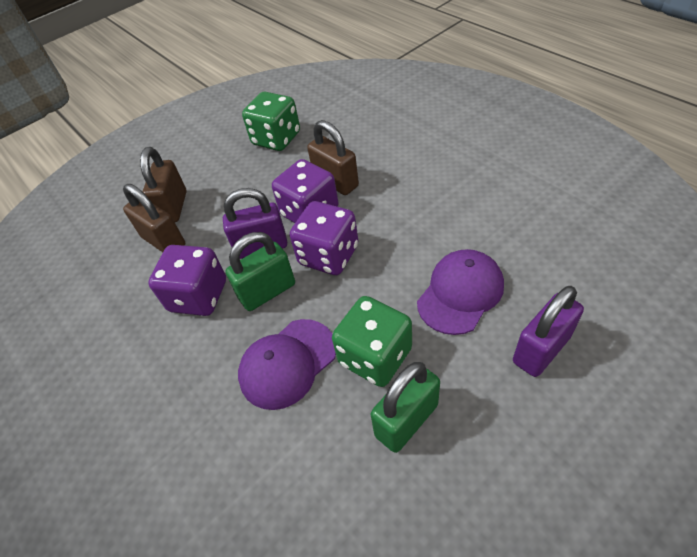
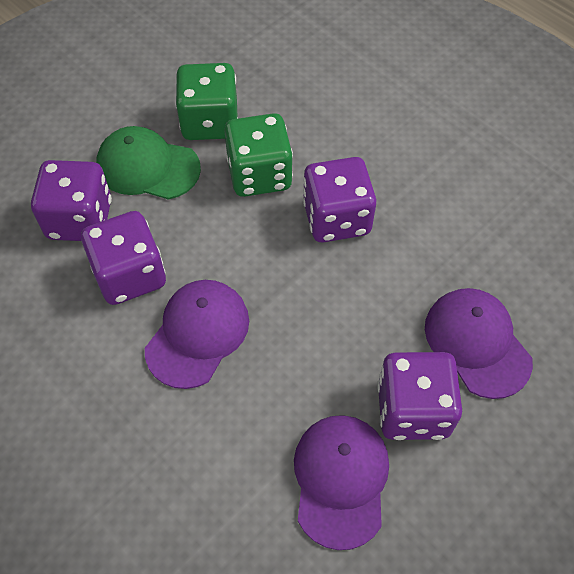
brown padlock: 3 -> 0
green cap: 0 -> 1
green padlock: 2 -> 0
purple cap: 2 -> 3
purple dice: 3 -> 4
purple padlock: 2 -> 0

